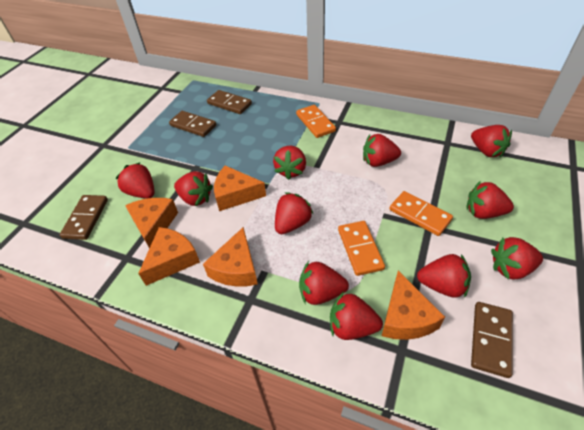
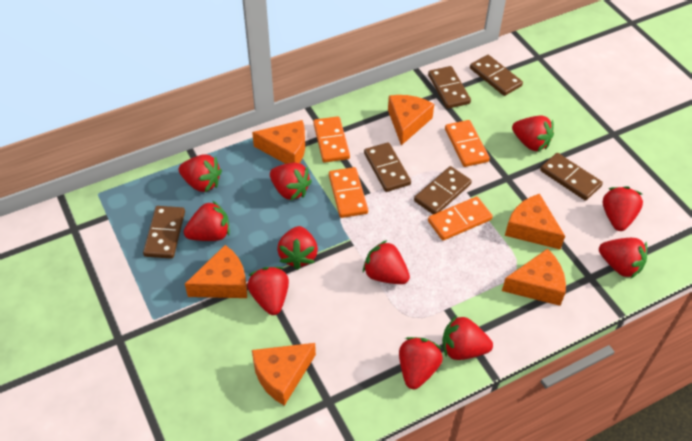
brown domino: 4 -> 6
orange cheese: 5 -> 6
orange domino: 3 -> 4

